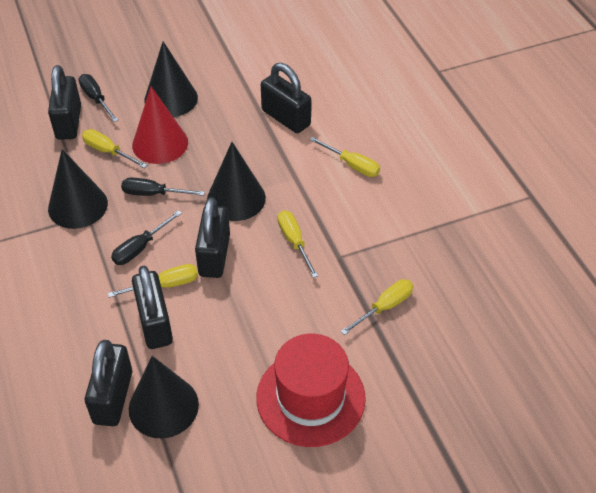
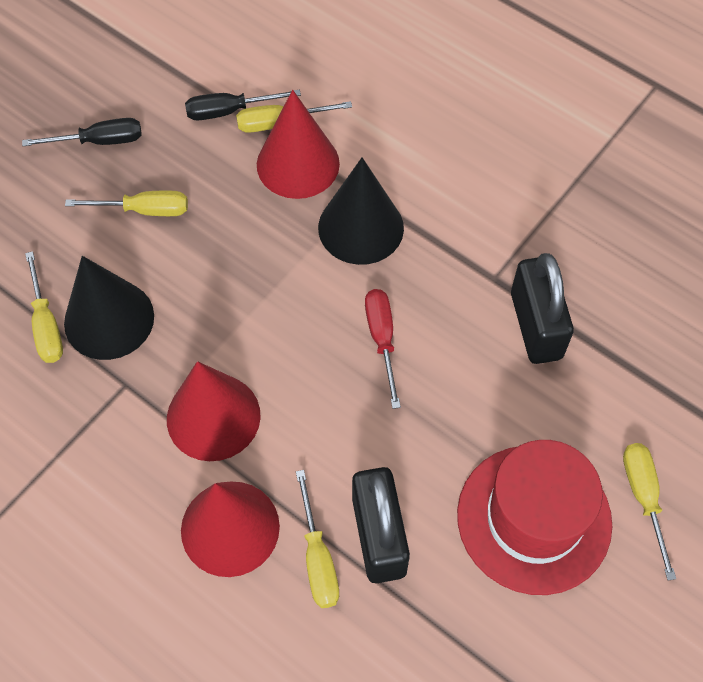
black cone: 4 -> 2
black padlock: 5 -> 2
black screwdriver: 3 -> 2
red cone: 1 -> 3
red screwdriver: 0 -> 1

